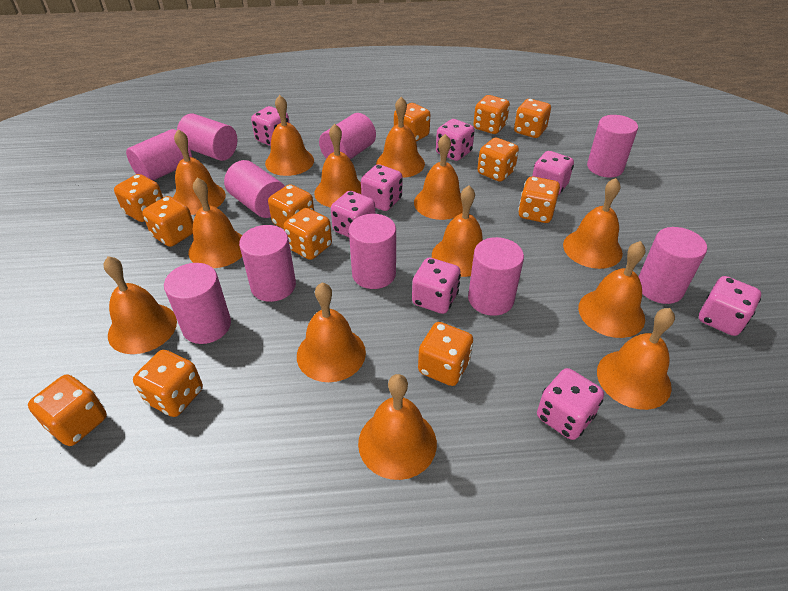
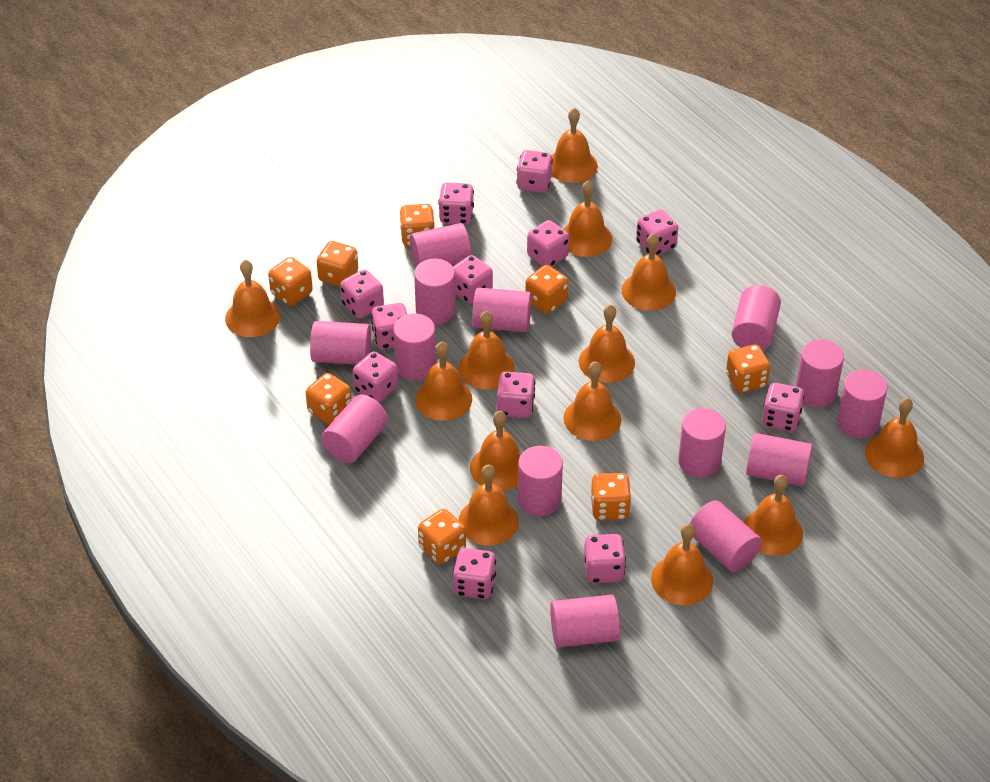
orange dice: 12 -> 8
pink cylinder: 10 -> 14
pink dice: 8 -> 12

